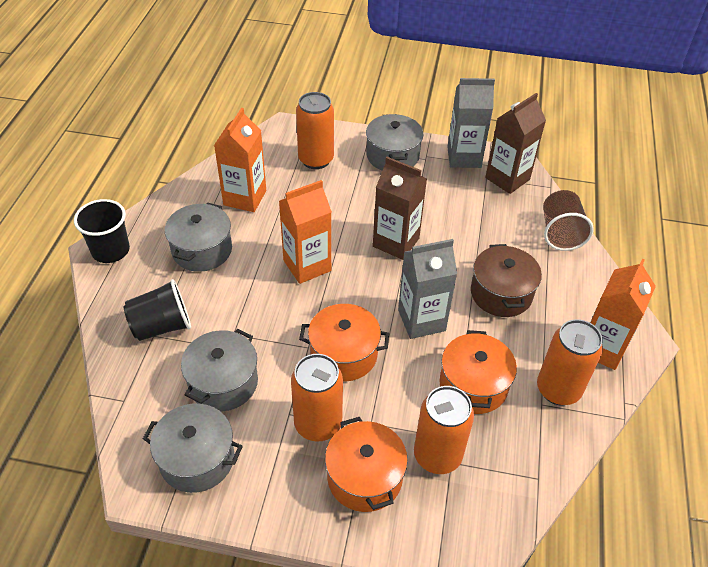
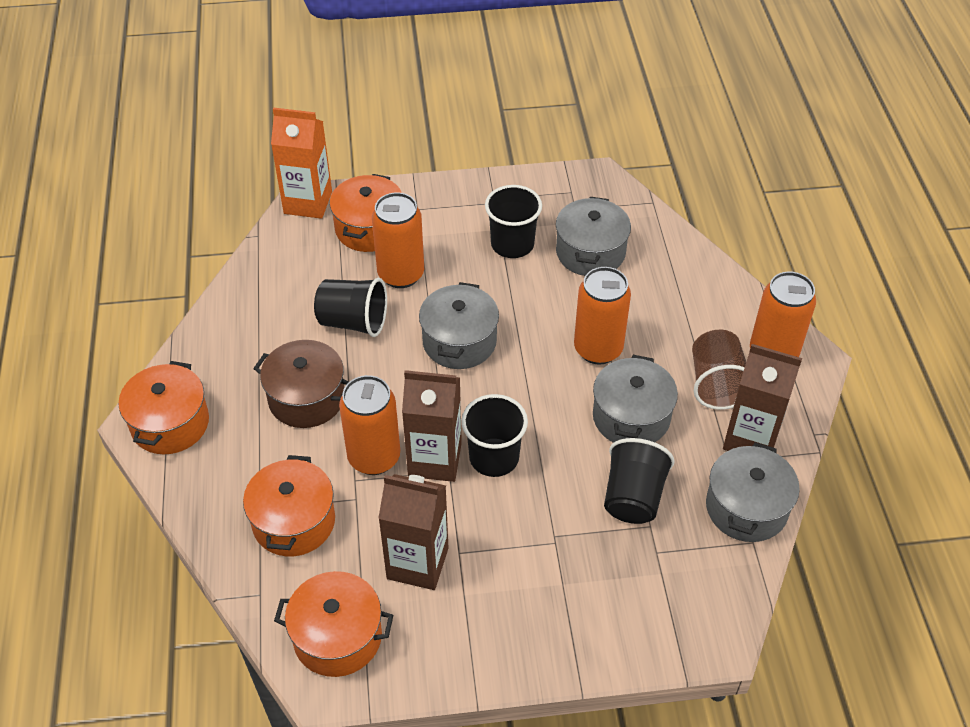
black cup: 2 -> 4
brown carton: 2 -> 3
grey carton: 2 -> 0
orange carton: 3 -> 1
orange pot: 3 -> 4

